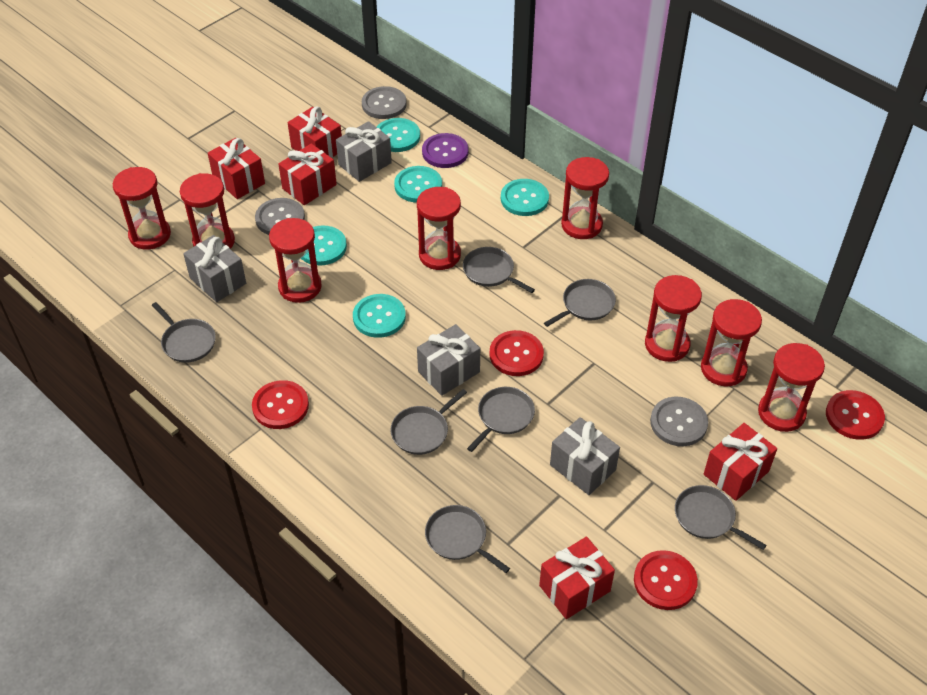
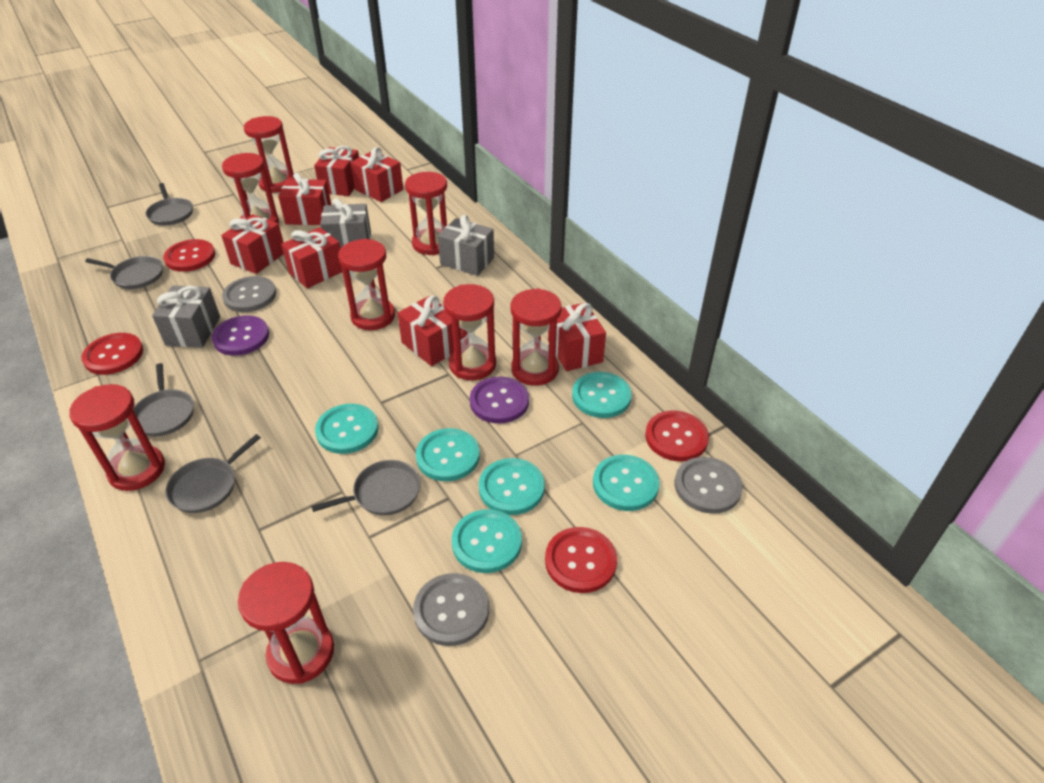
grey gift: 4 -> 3
grey pan: 7 -> 5
purple button: 1 -> 2
red gift: 5 -> 7
turquoise button: 5 -> 6

